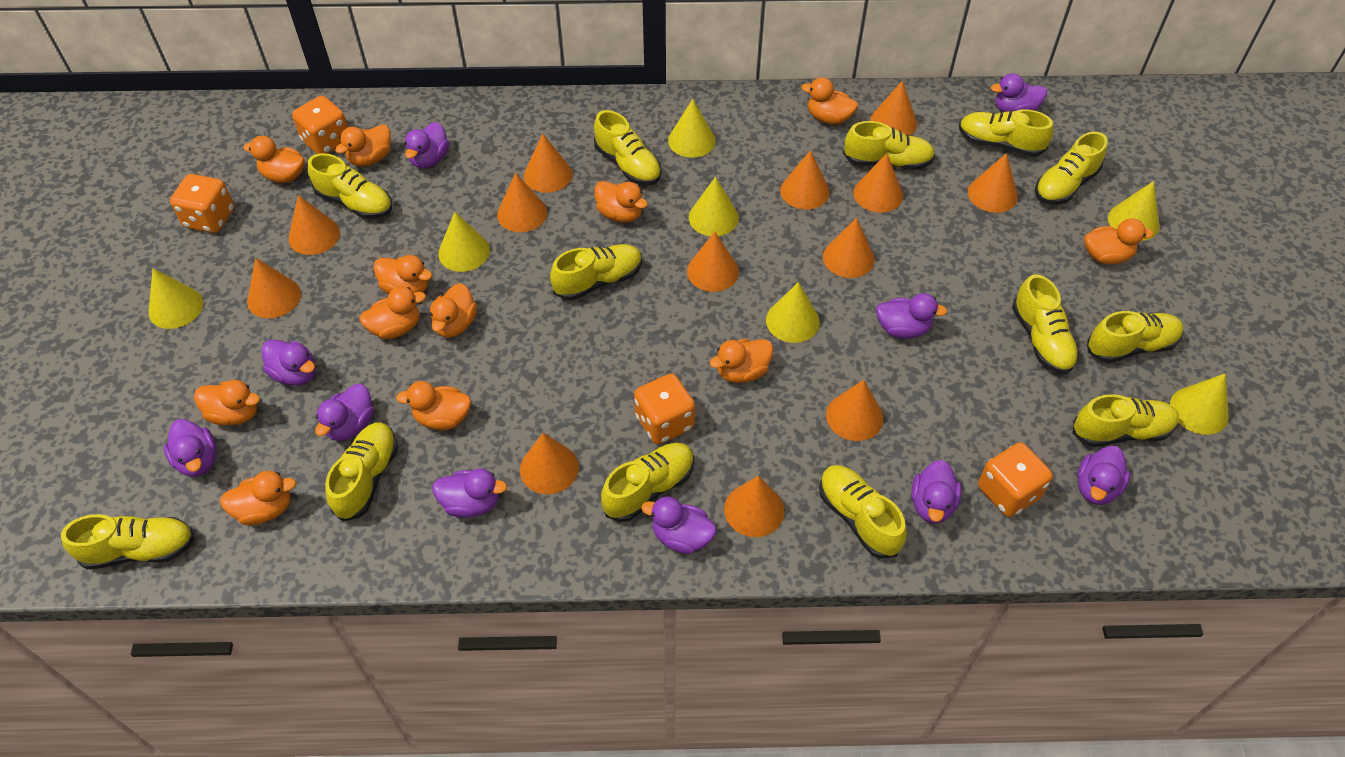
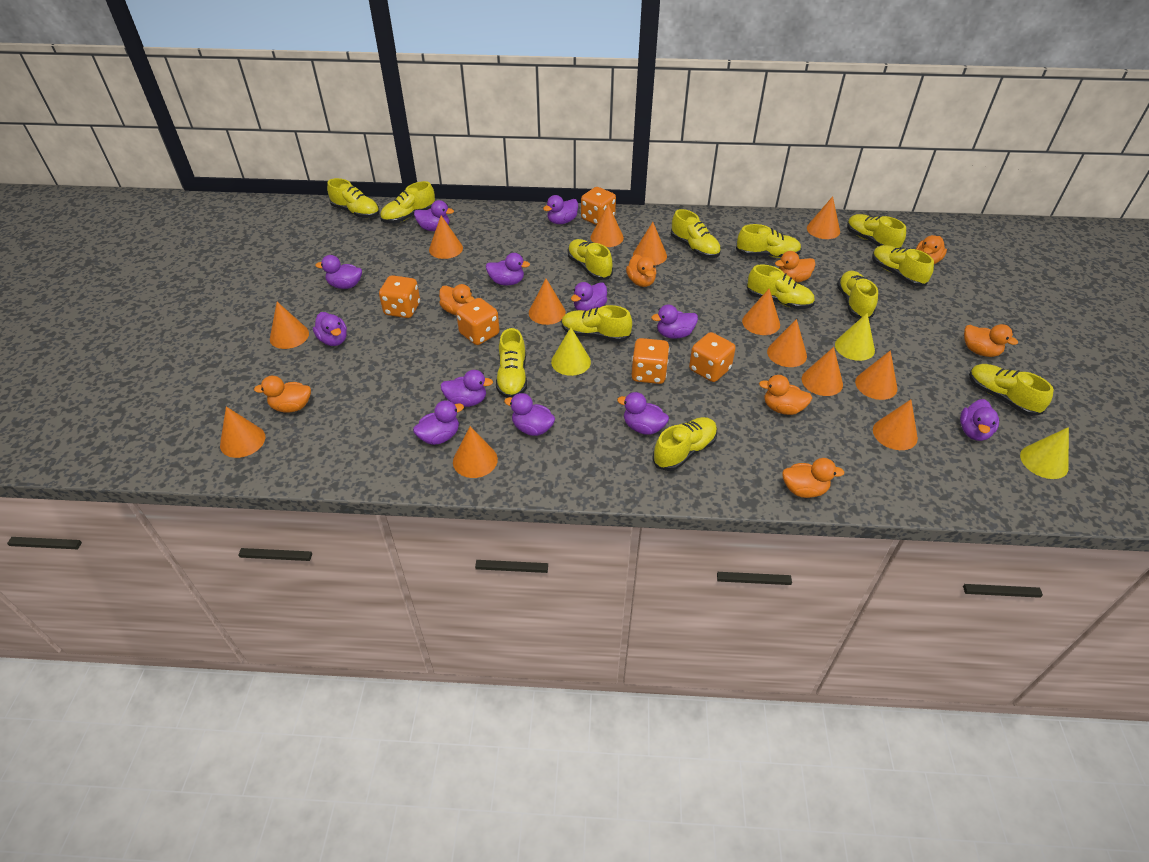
orange dice: 4 -> 5
orange duck: 12 -> 8
purple duck: 10 -> 12
yellow cone: 7 -> 3

